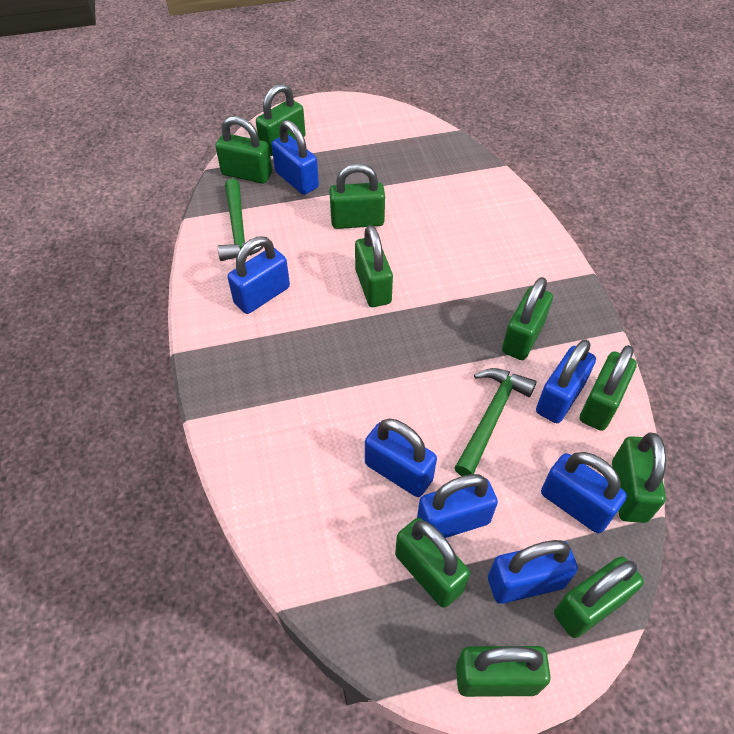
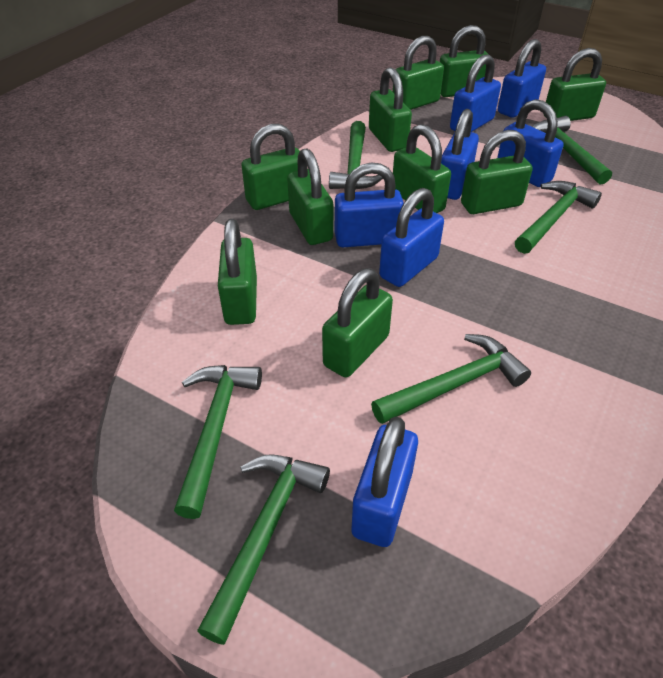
green hammer: 2 -> 6

